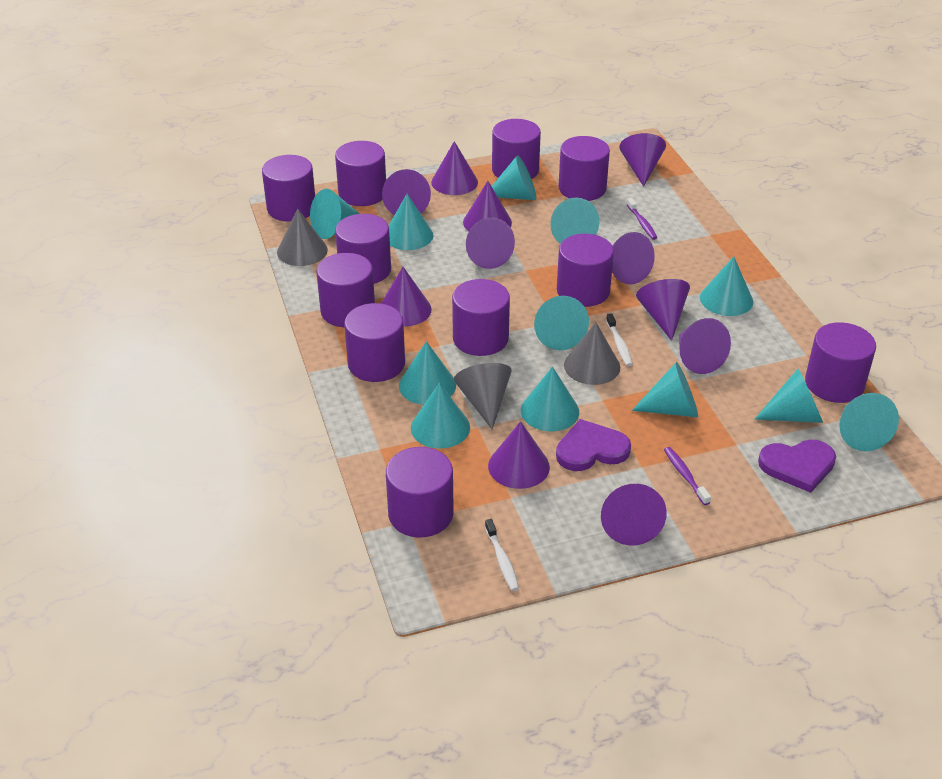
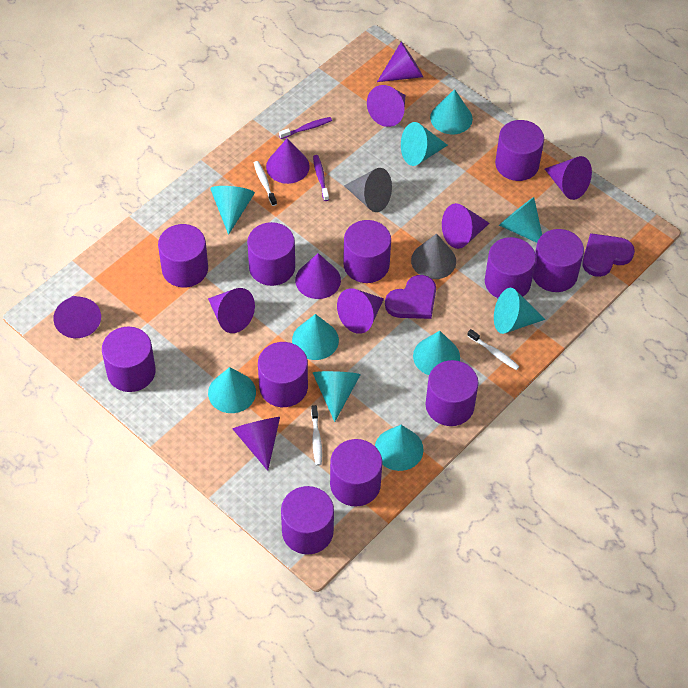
grey cone: 3 -> 2
purple cone: 11 -> 10
turquoise cone: 12 -> 10
white toothbrush: 2 -> 3

